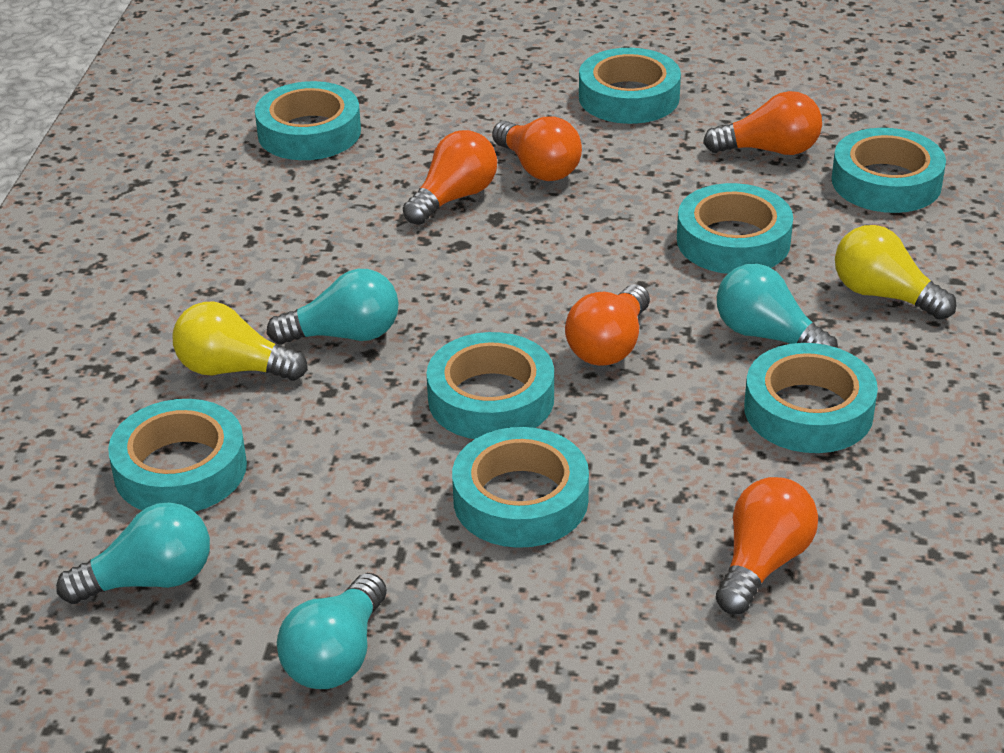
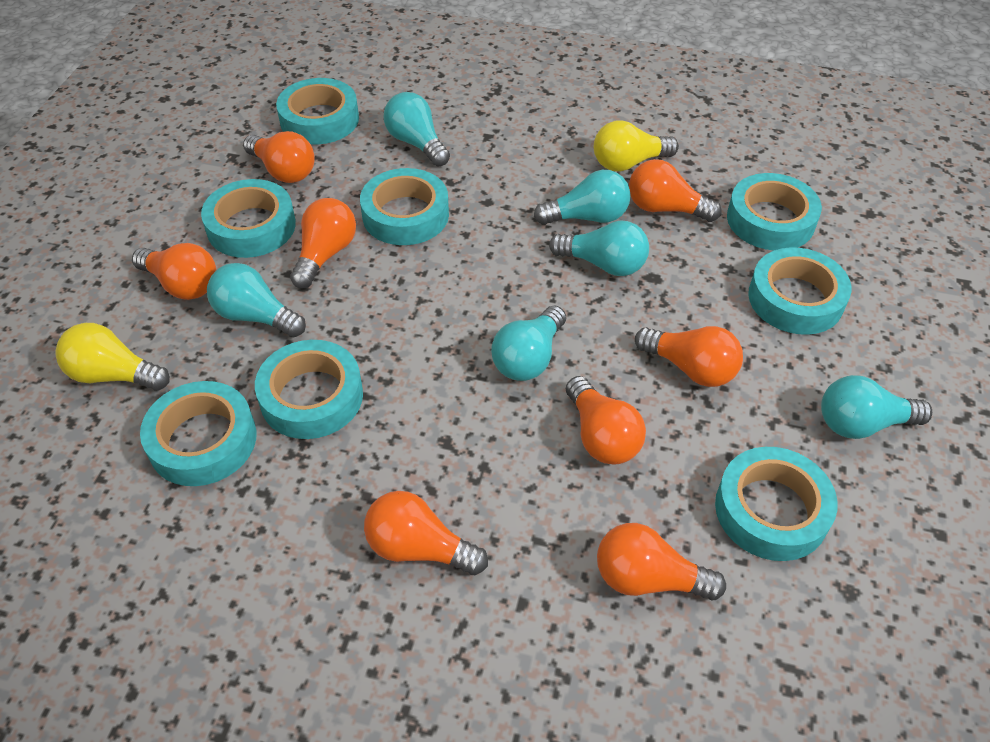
orange light bulb: 5 -> 8
turquoise light bulb: 4 -> 6

